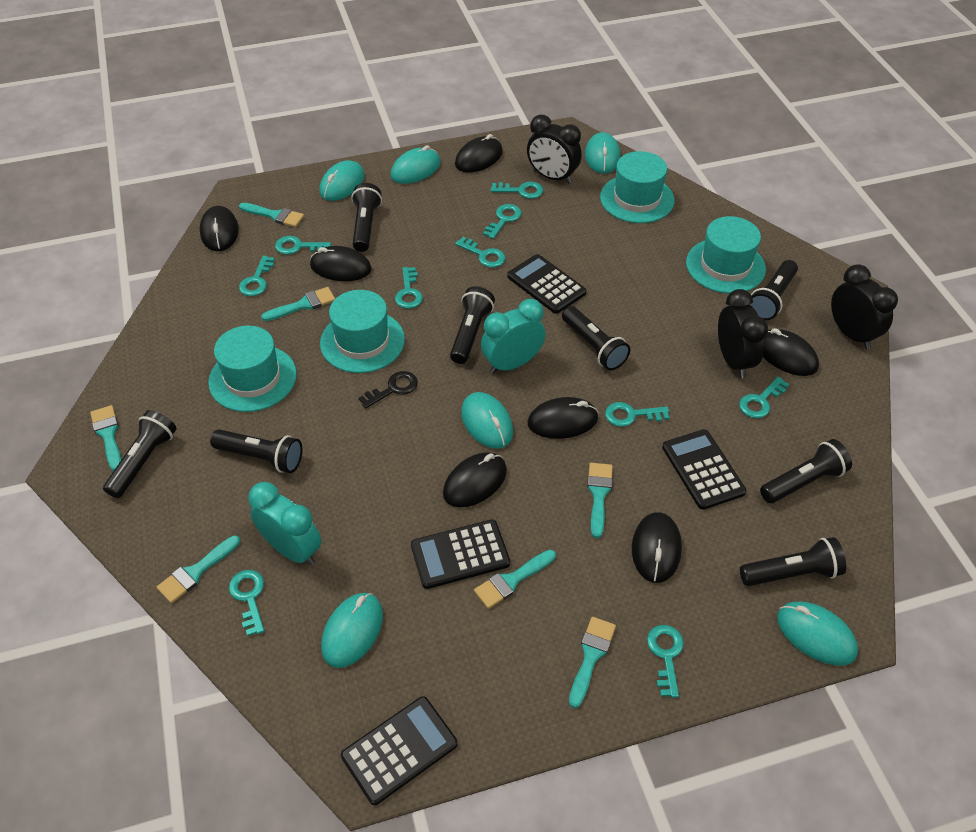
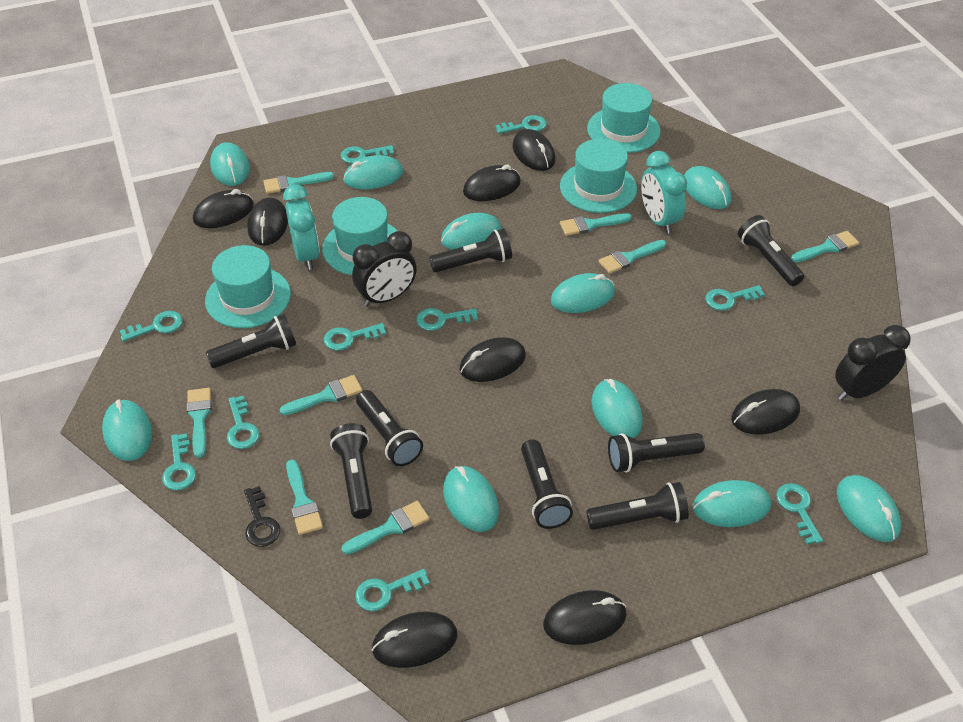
black calculator: 4 -> 0
black clock: 3 -> 2
black mouse: 7 -> 8
turquoise brush: 7 -> 8
turquoise mouse: 6 -> 10

